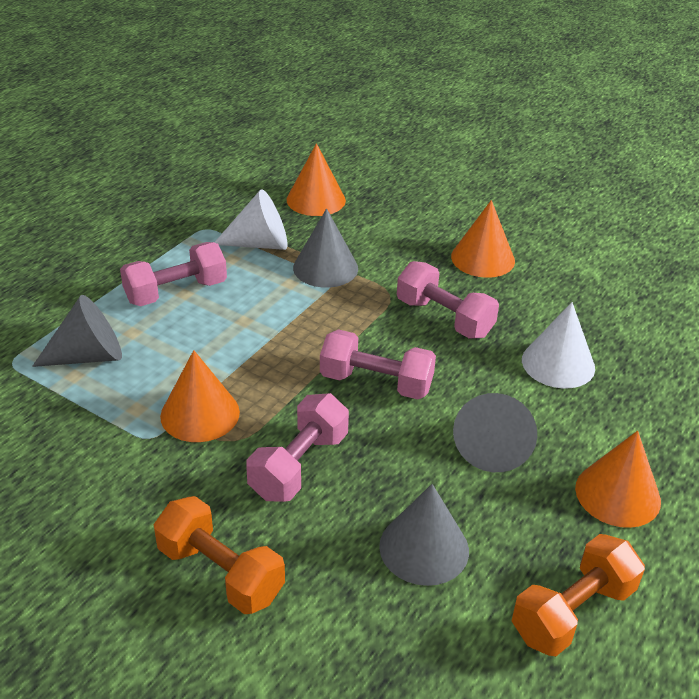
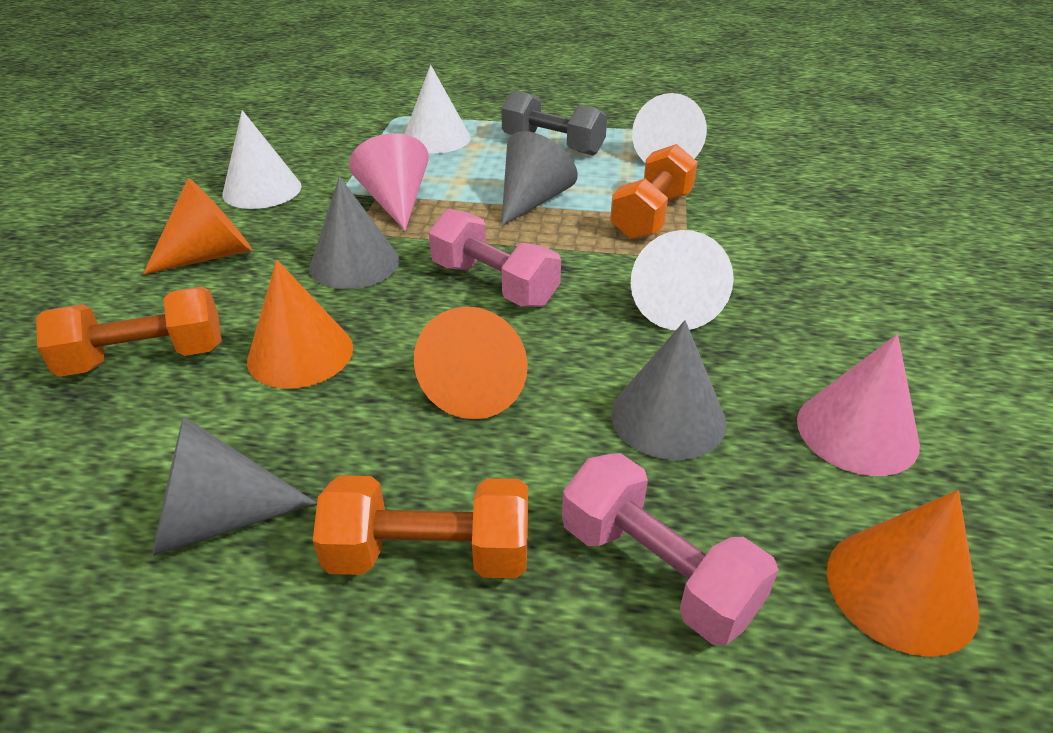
grey dumbbell: 0 -> 1
orange dumbbell: 2 -> 3
pink cone: 0 -> 2
pink dumbbell: 4 -> 2
white cone: 2 -> 4

